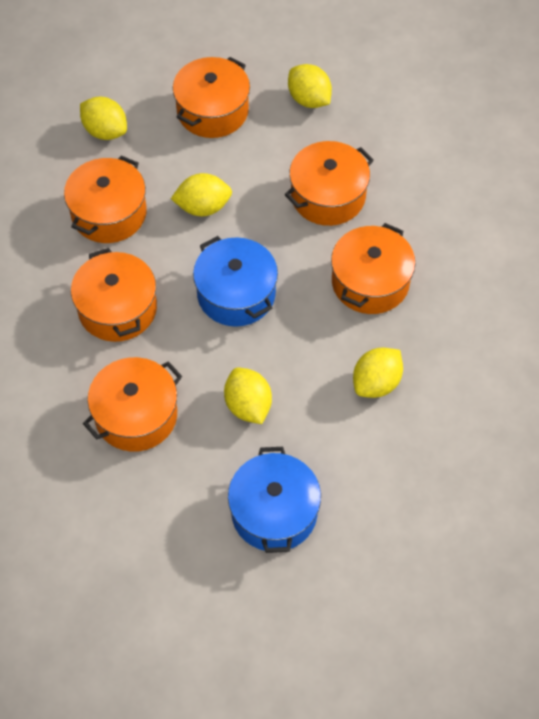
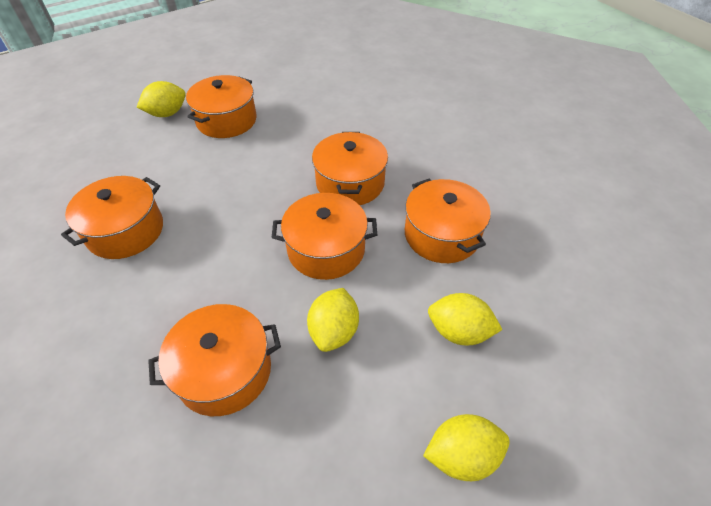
blue pot: 2 -> 0
yellow lemon: 5 -> 4

